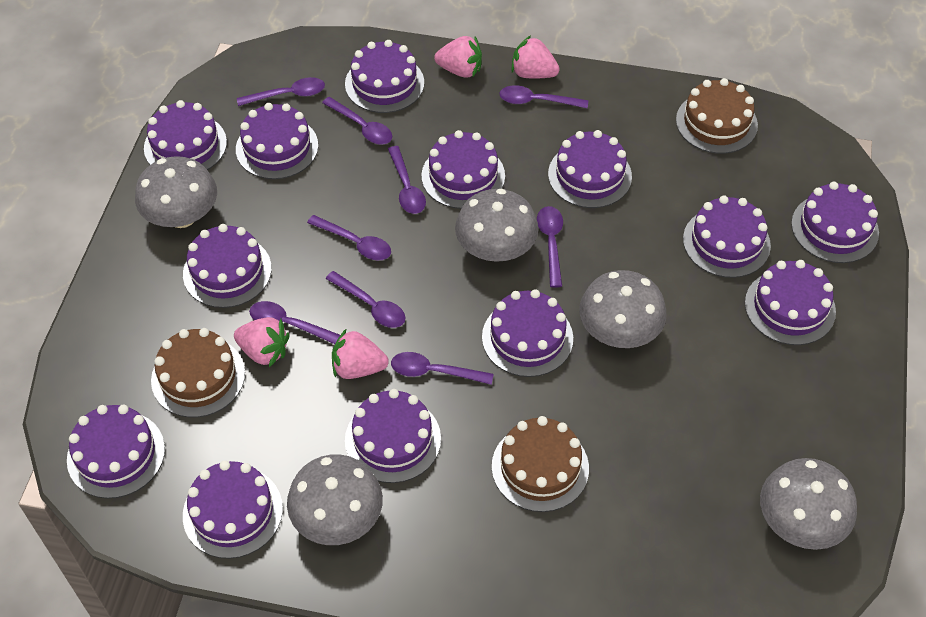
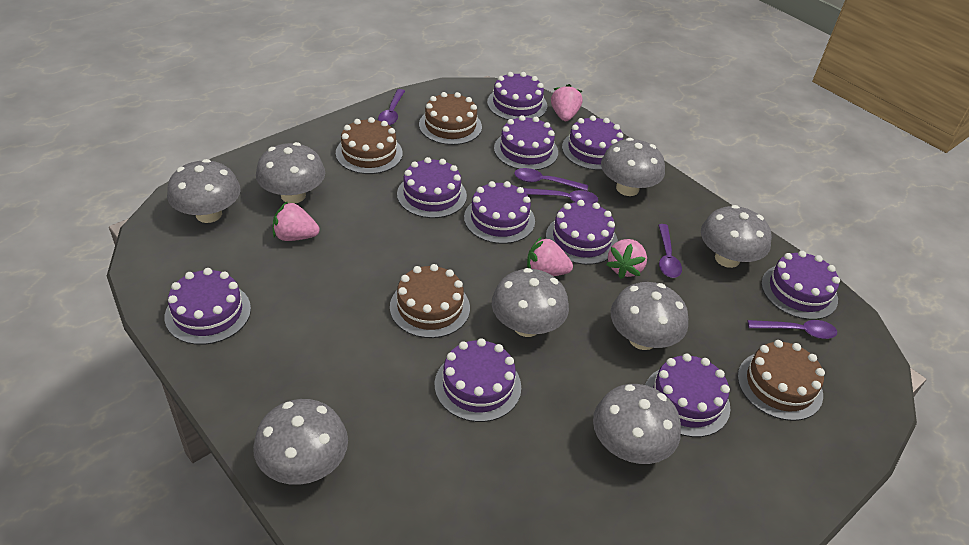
brown cake: 3 -> 4
grey mushroom: 5 -> 8
purple cake: 13 -> 10
purple spoon: 9 -> 5

